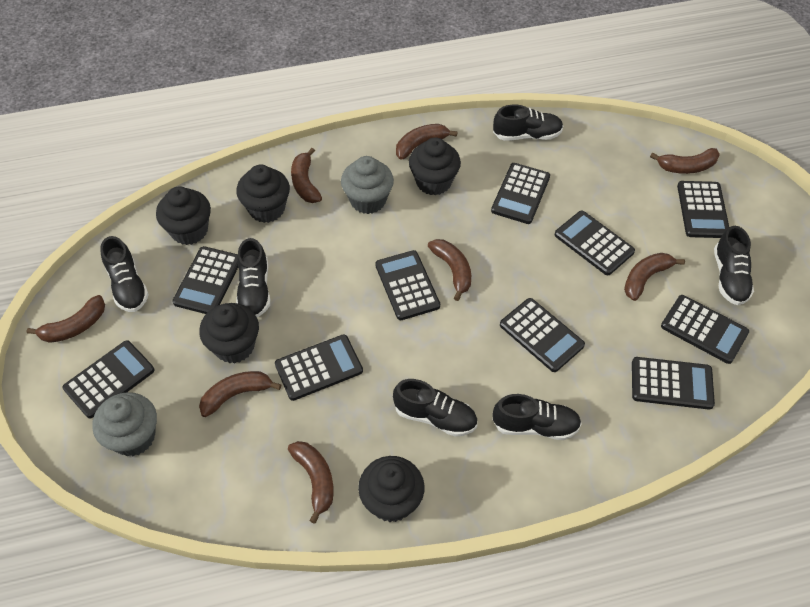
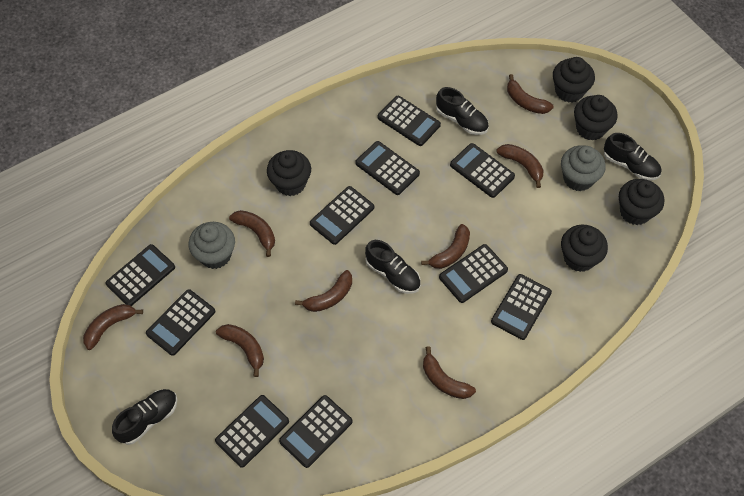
black shoe: 6 -> 4

